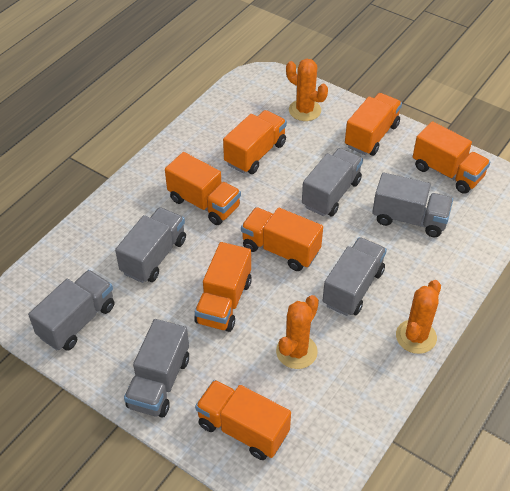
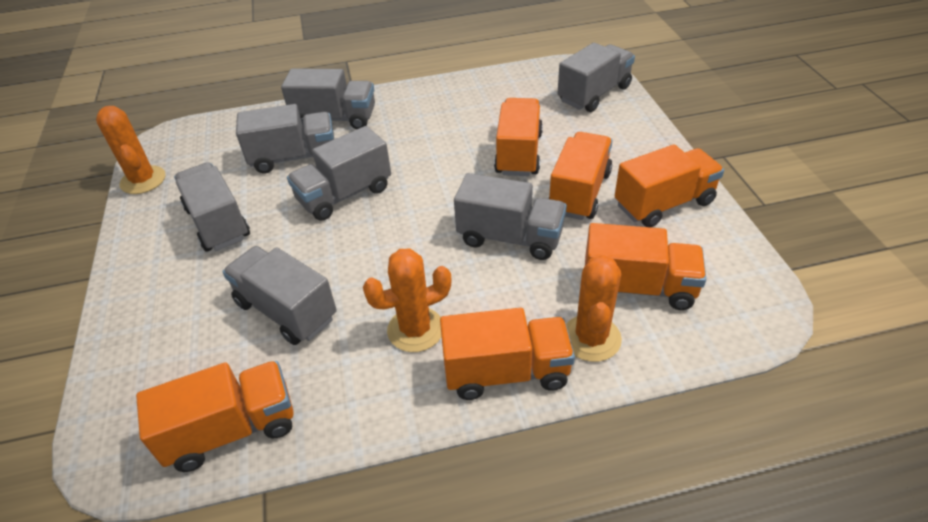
grey truck: 6 -> 7
orange truck: 7 -> 6

